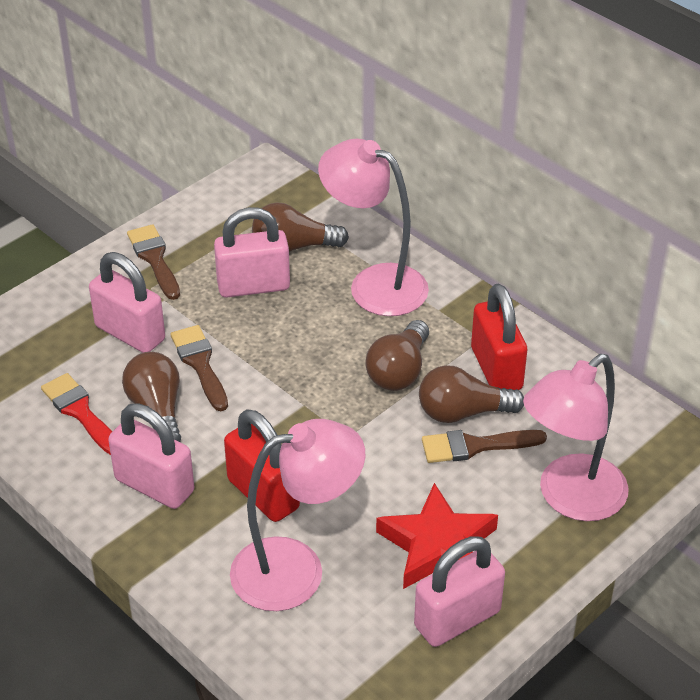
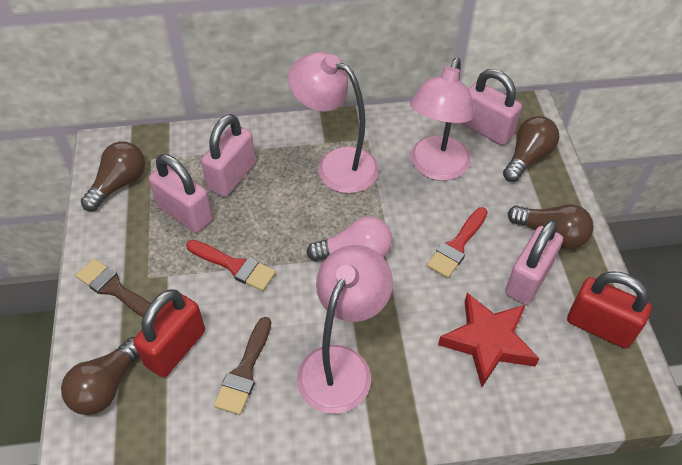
brown brush: 3 -> 2
pink light bulb: 0 -> 1
red brush: 1 -> 2

